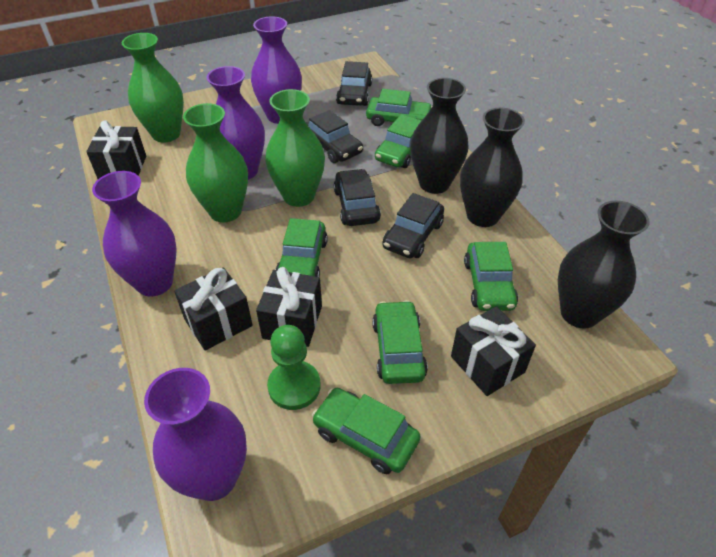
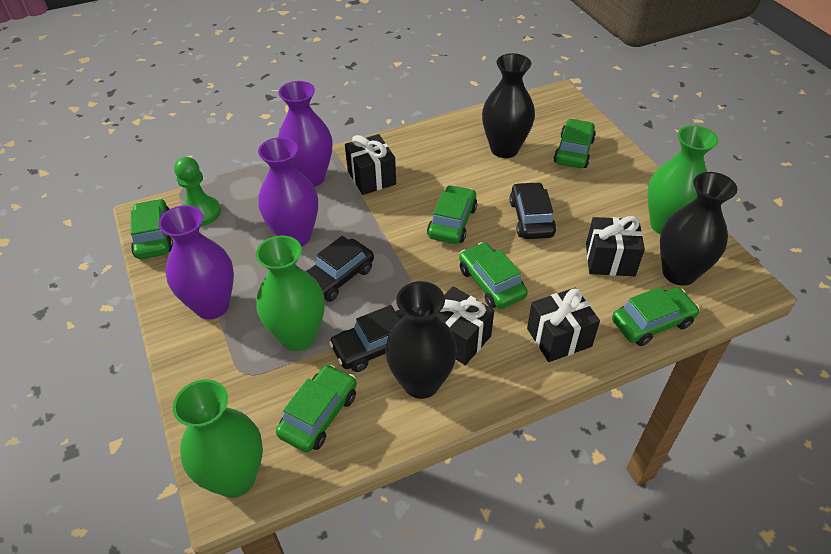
black car: 4 -> 3
purple vase: 4 -> 3

